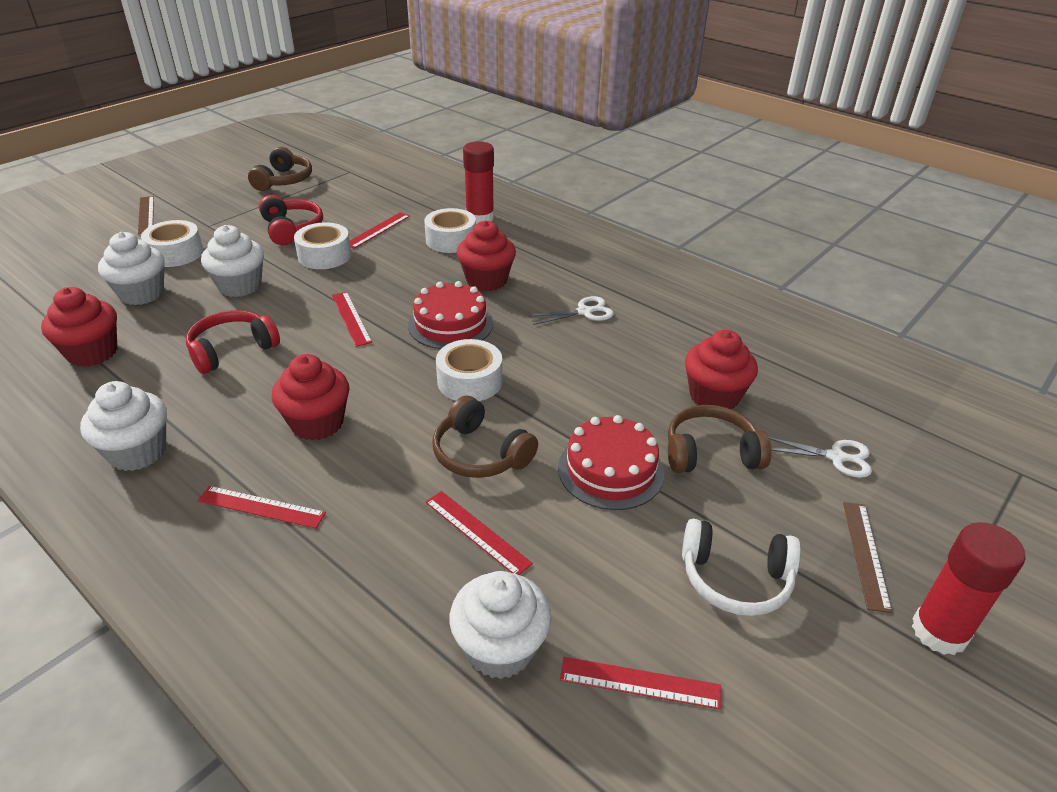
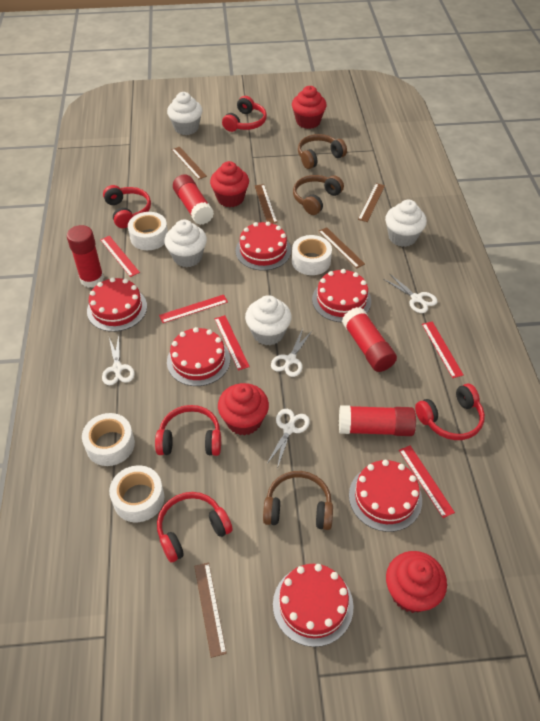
brown ruler: 2 -> 5
red cake: 2 -> 6
red glue stick: 2 -> 4
red headphones: 2 -> 5
white headphones: 1 -> 0
white scissors: 2 -> 4

